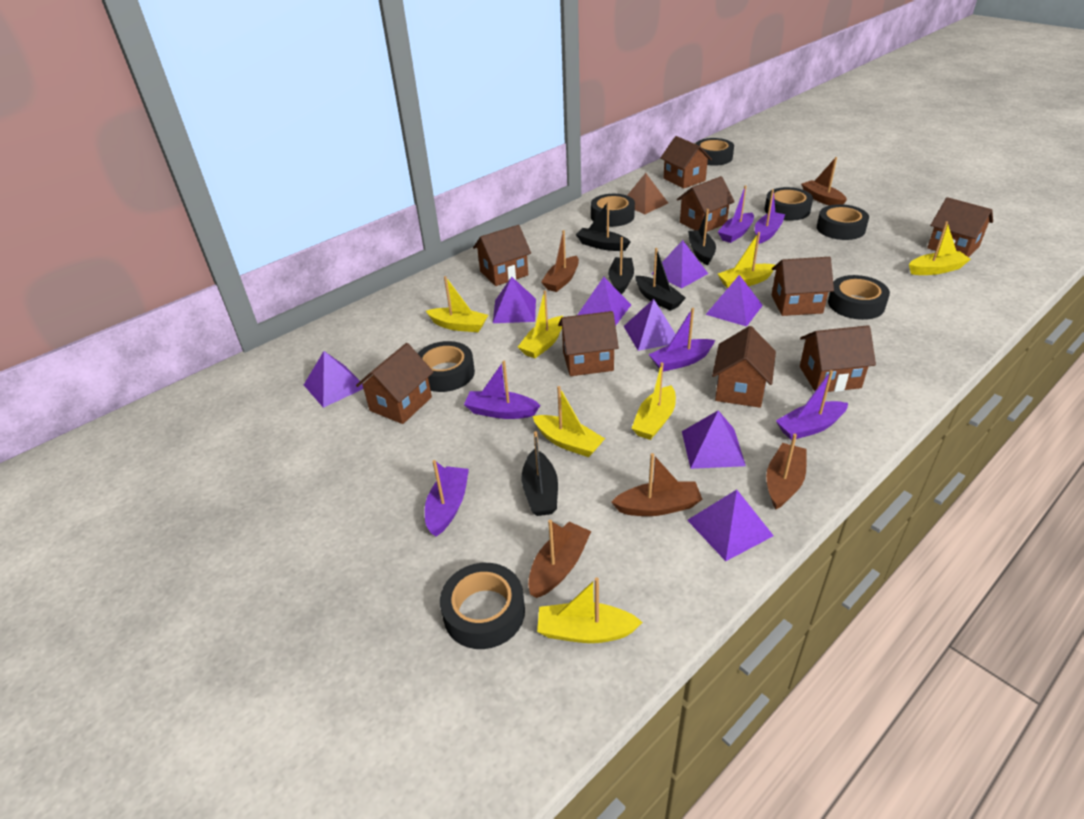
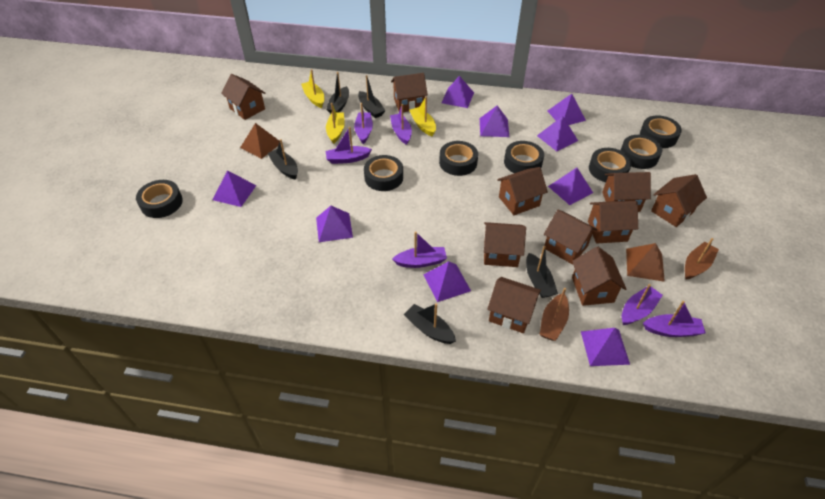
brown boat: 5 -> 2
brown house: 9 -> 10
brown pyramid: 1 -> 2
purple pyramid: 8 -> 9
yellow boat: 7 -> 3

